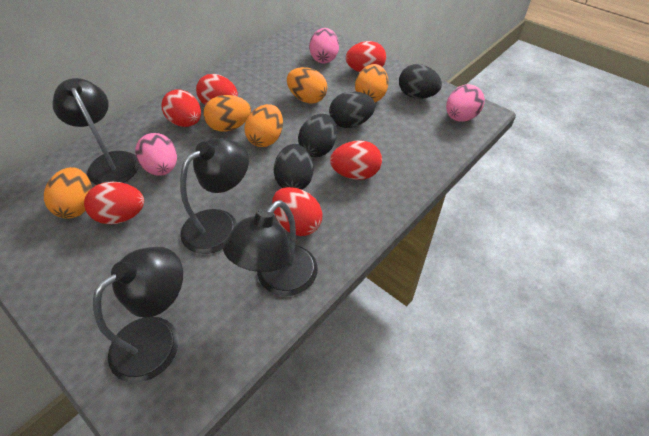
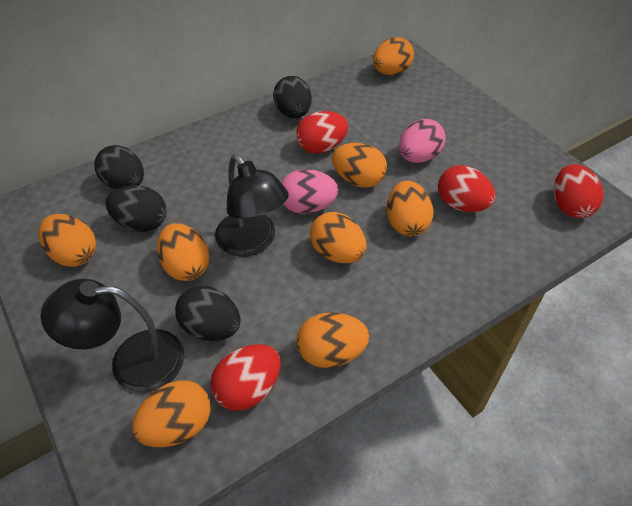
black lamp: 4 -> 2
orange egg: 5 -> 8
pink egg: 3 -> 2
red egg: 6 -> 4

